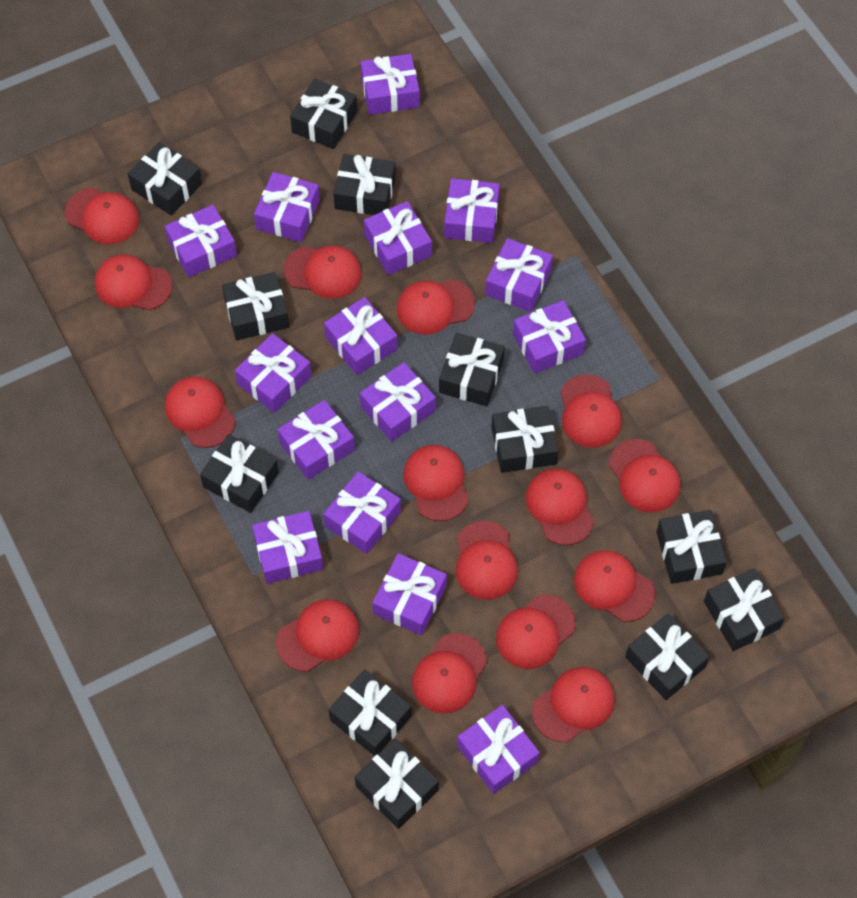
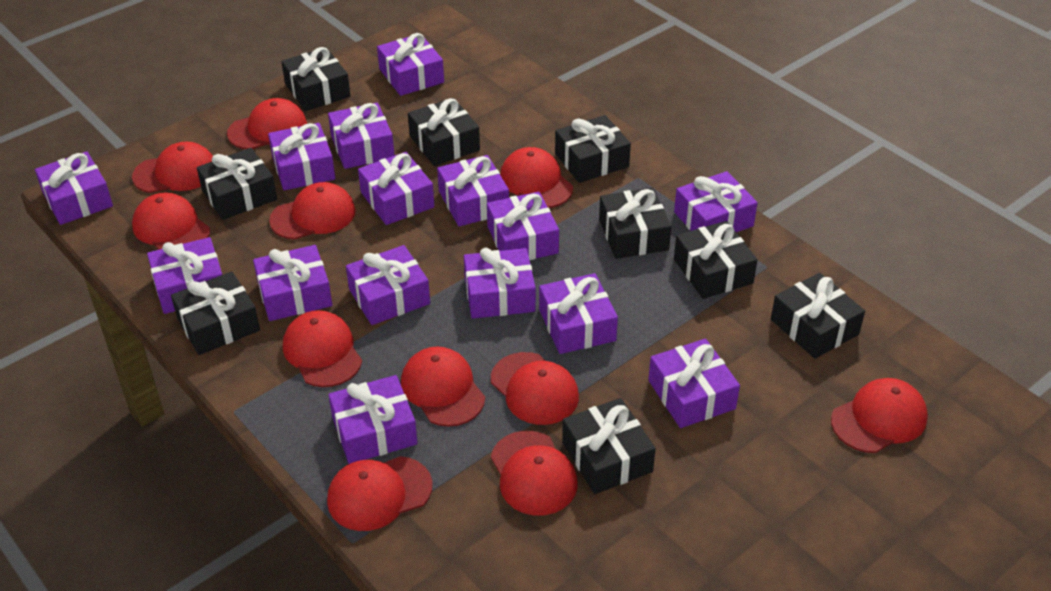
black gift: 12 -> 9
red cap: 15 -> 11

